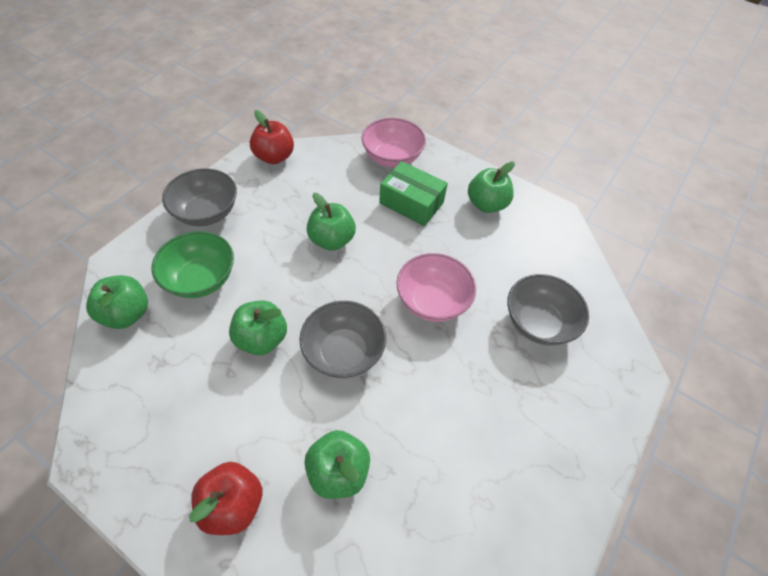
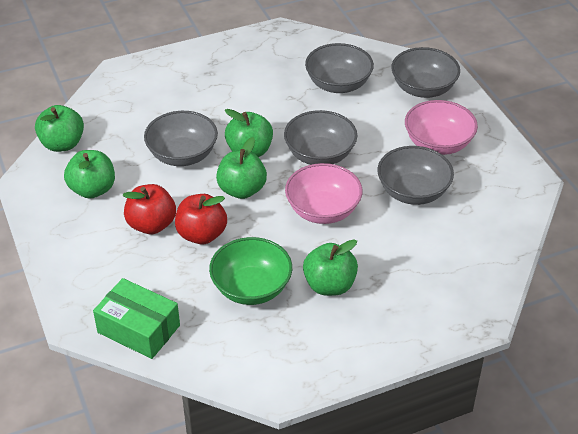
grey bowl: 3 -> 5

